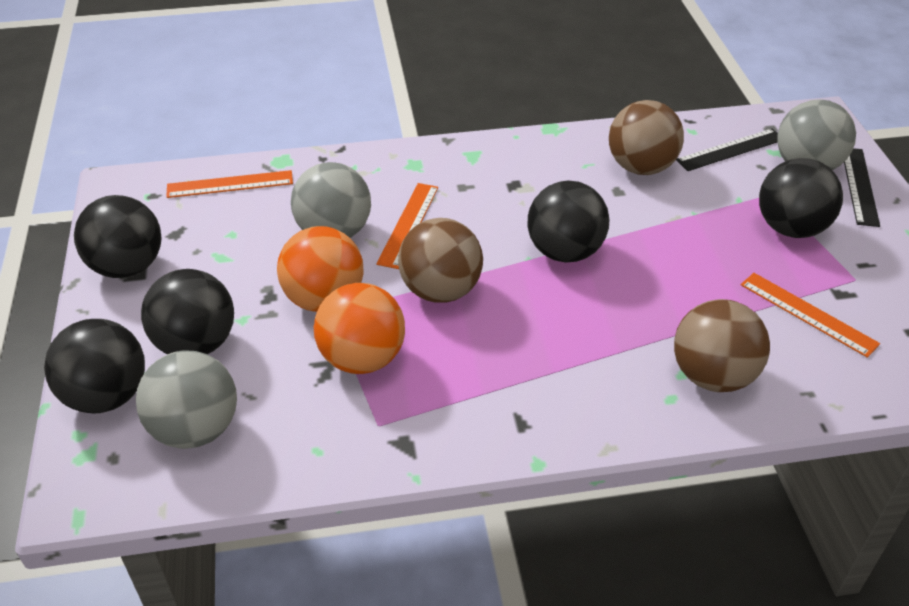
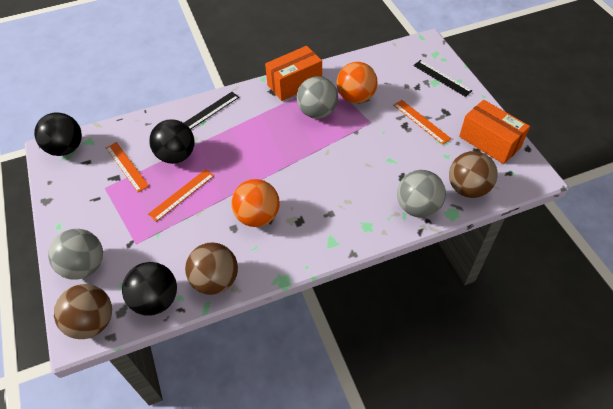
black ball: 5 -> 3
orange box: 0 -> 2

